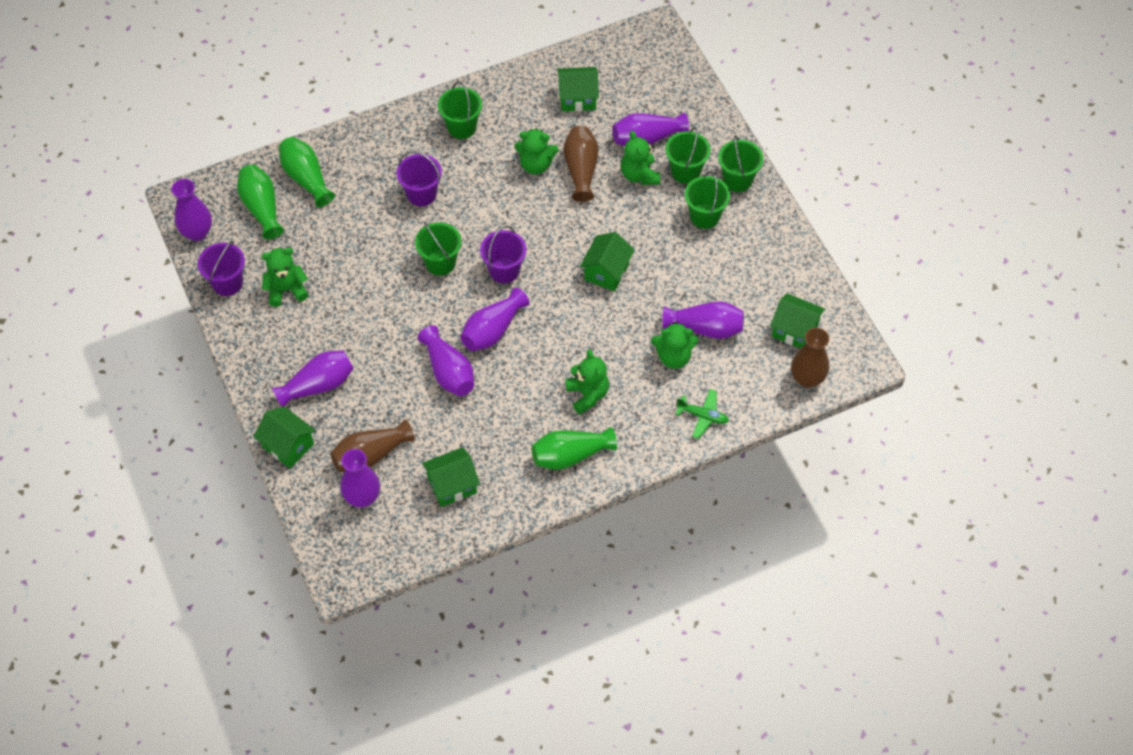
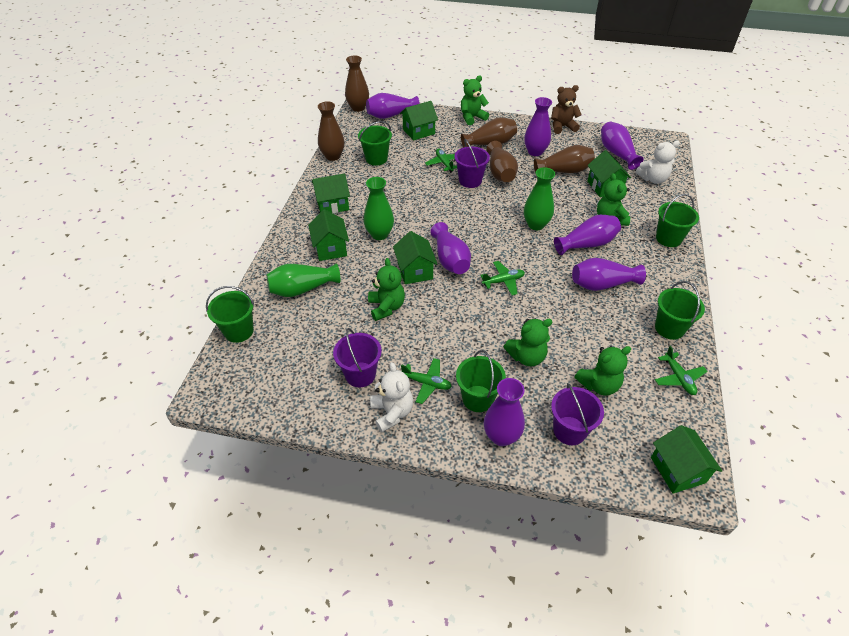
brown teddy bear: 0 -> 1
brown vase: 3 -> 5
green house: 5 -> 6
green plane: 1 -> 4
white teddy bear: 0 -> 2

